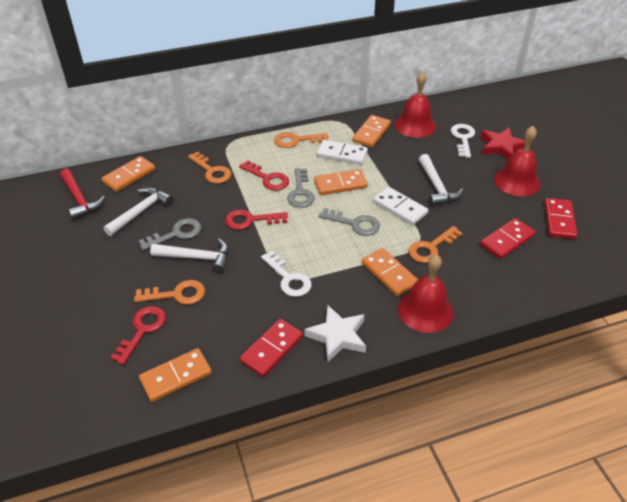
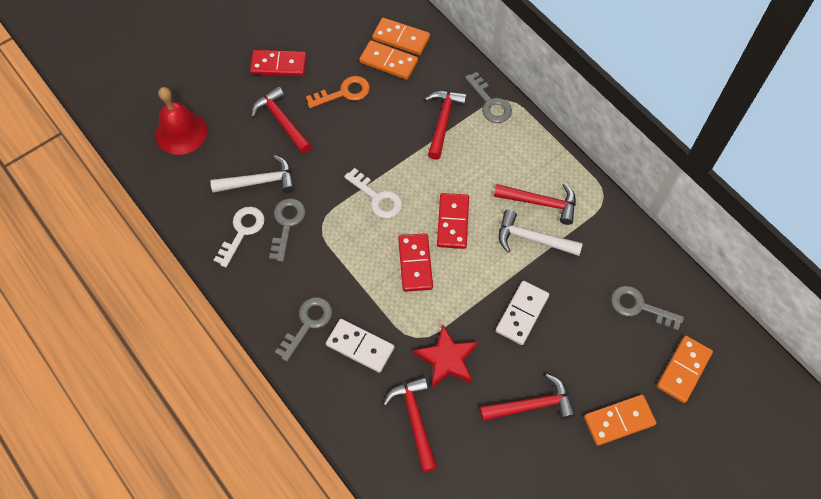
grey key: 3 -> 4
orange domino: 5 -> 4
orange key: 4 -> 1
red bell: 3 -> 1
red hammer: 1 -> 5
red key: 3 -> 0
white hammer: 3 -> 2
white star: 1 -> 0

